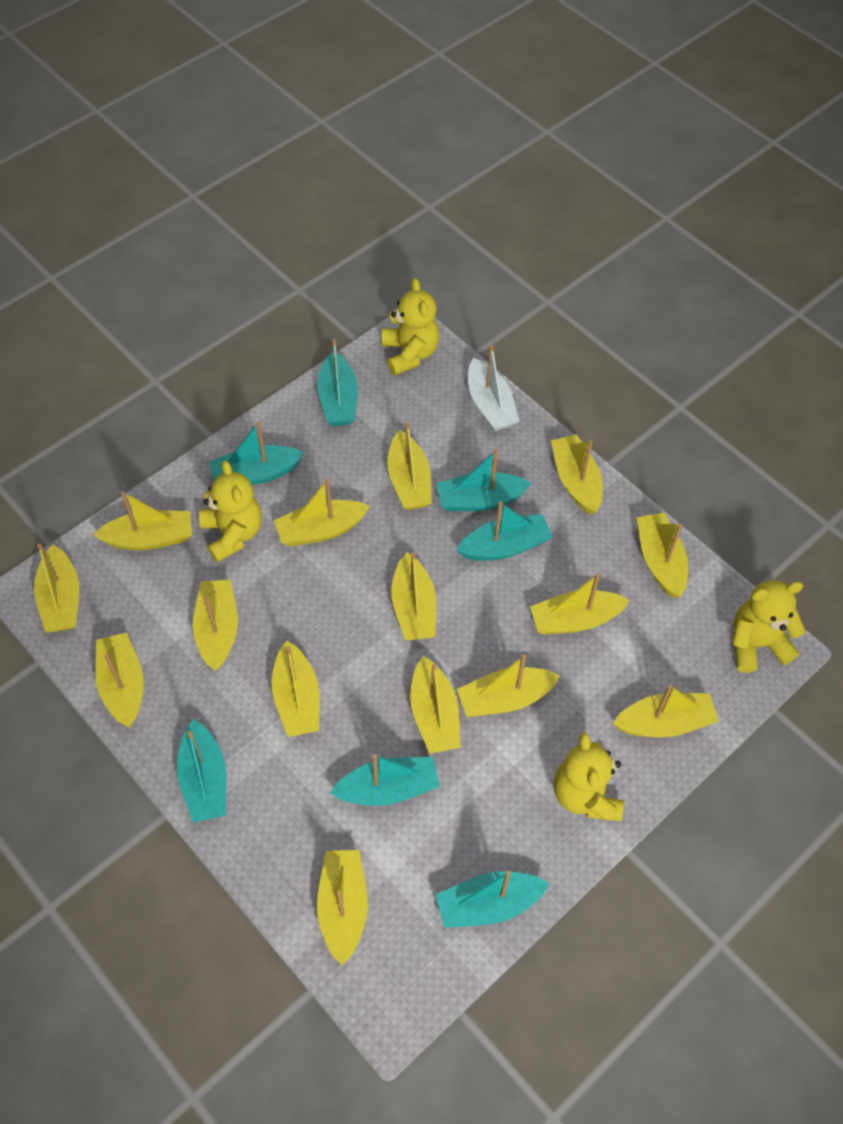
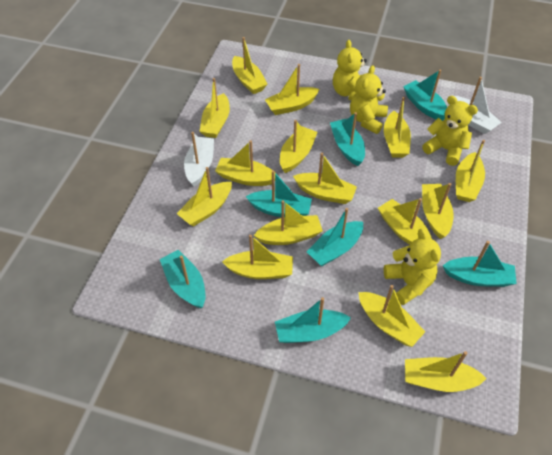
white boat: 1 -> 2

